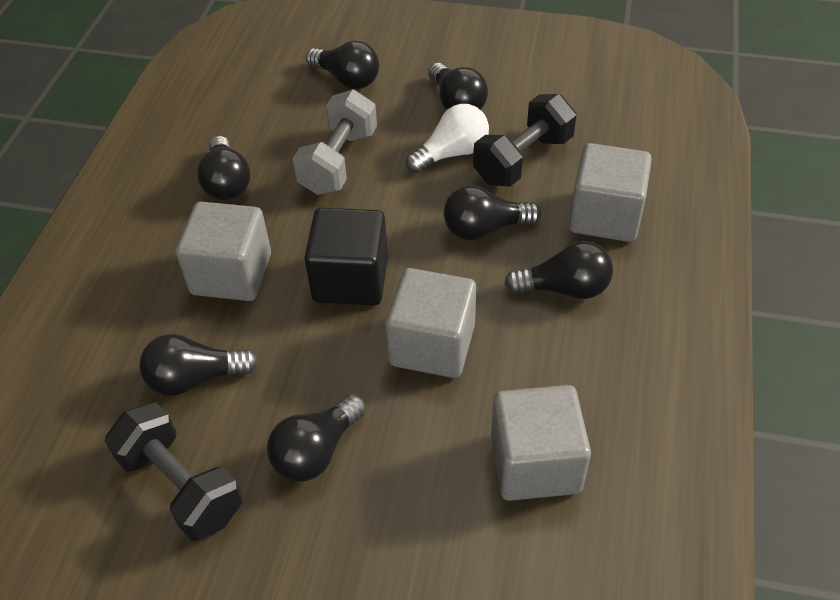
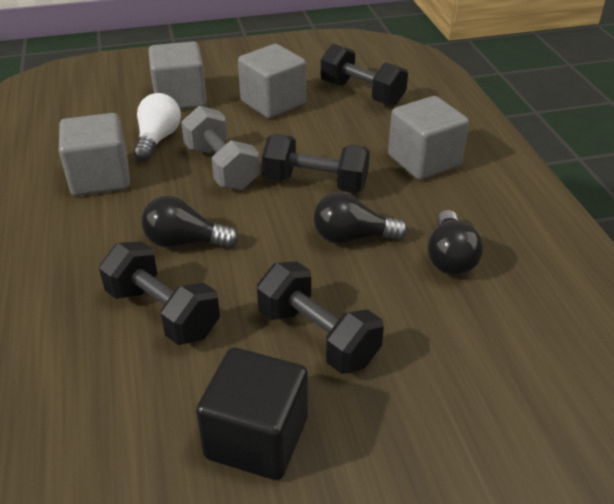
black dumbbell: 2 -> 4
black light bulb: 7 -> 3

